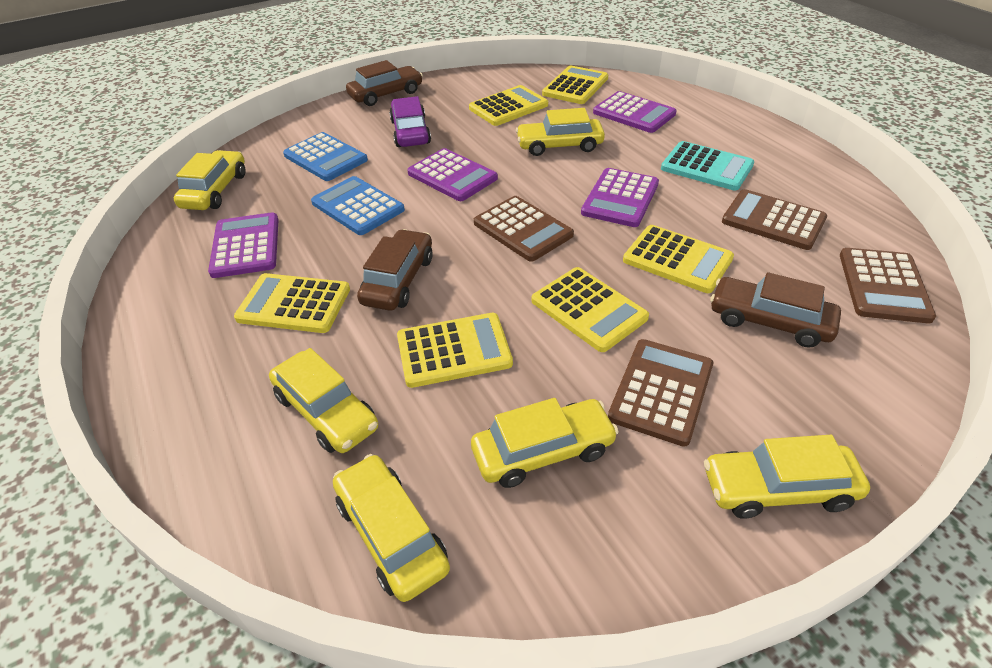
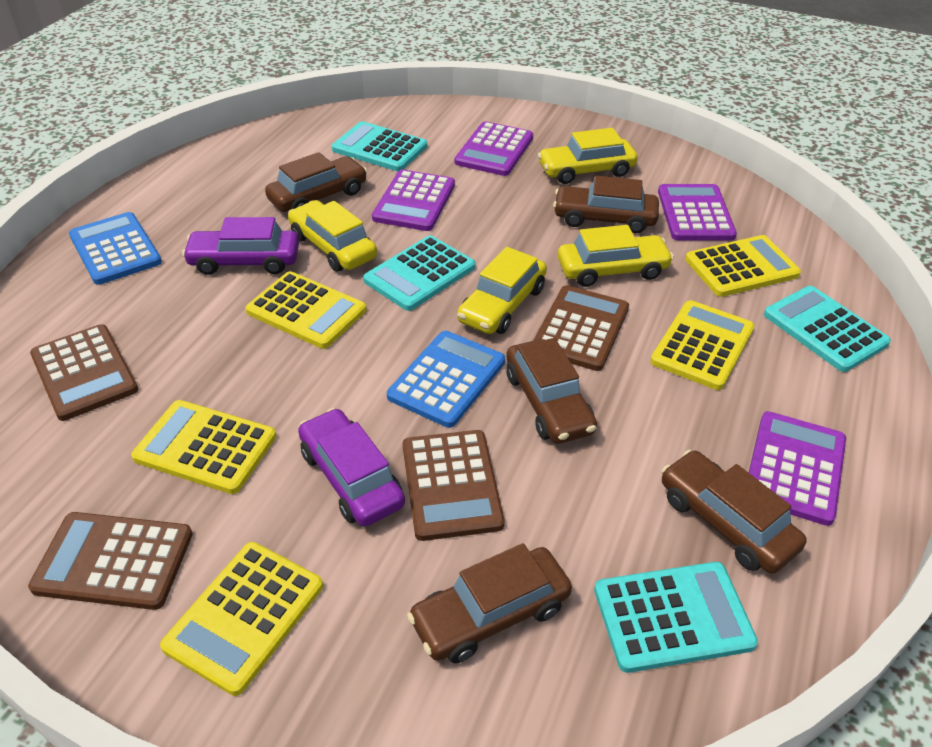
brown car: 3 -> 5
purple car: 1 -> 2
turquoise calculator: 1 -> 4
yellow calculator: 6 -> 5
yellow car: 6 -> 4

